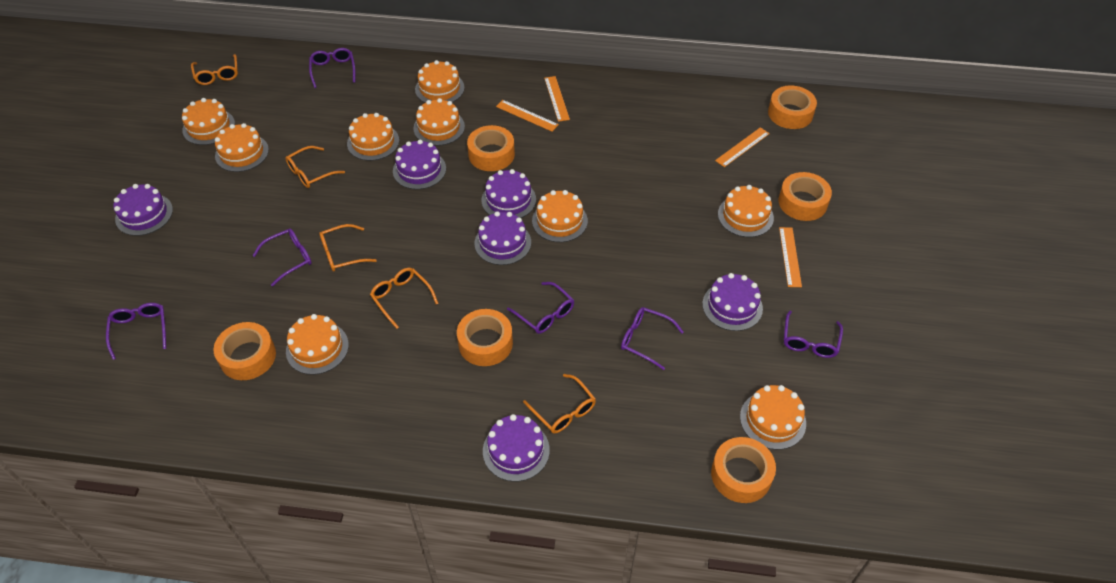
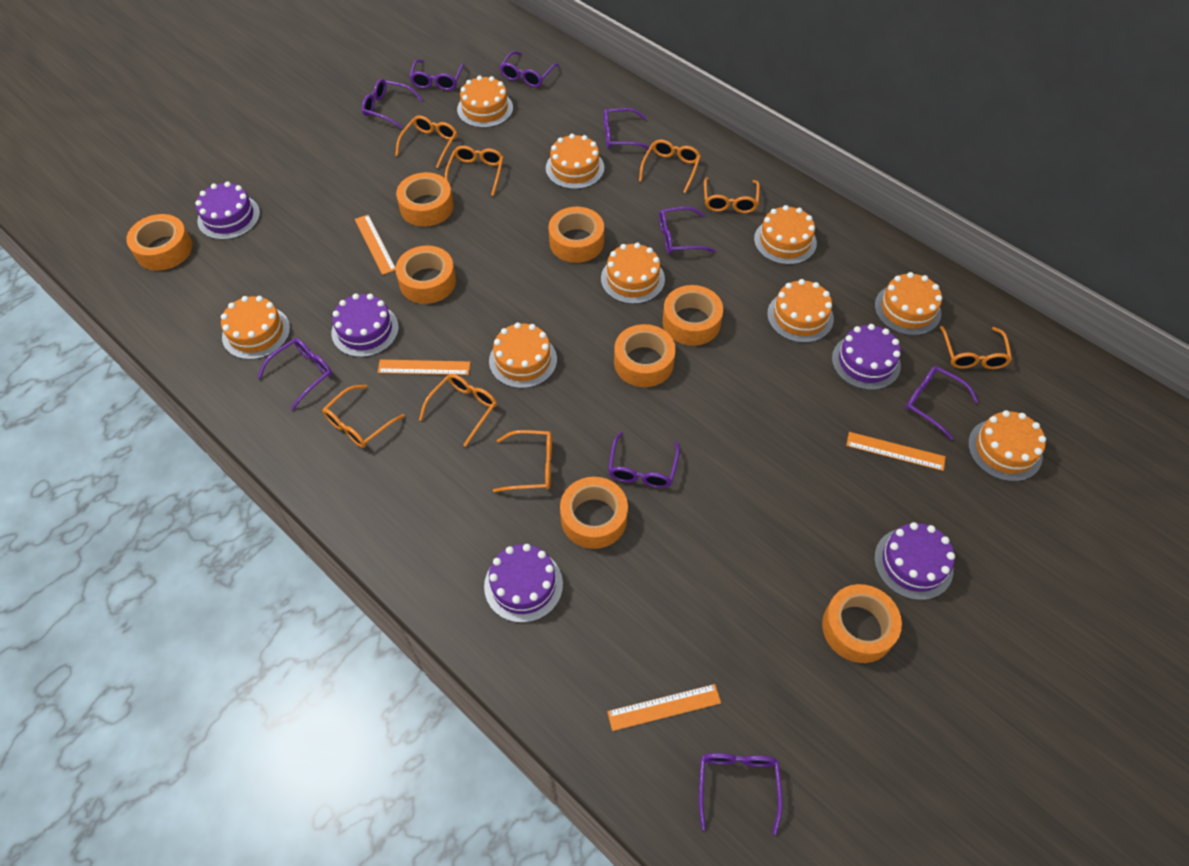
orange glasses: 5 -> 8
orange tape: 6 -> 8
purple cake: 6 -> 5
purple glasses: 6 -> 9

